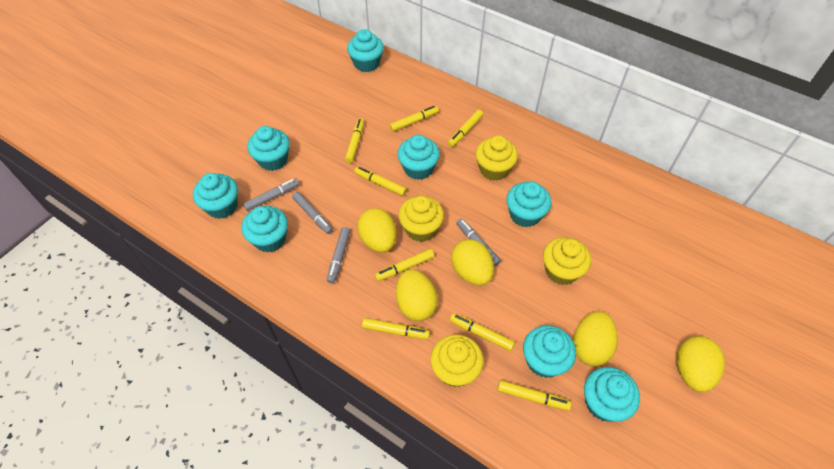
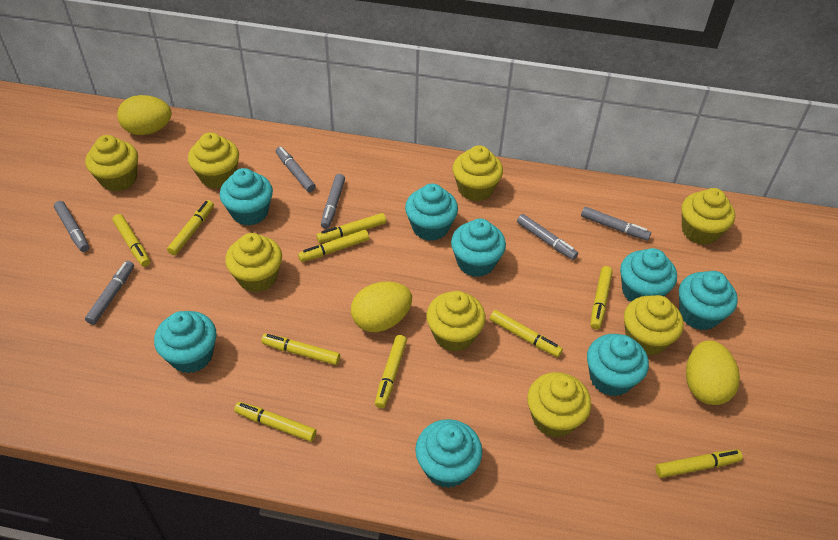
grey marker: 4 -> 6
yellow cupcake: 4 -> 8
yellow egg: 5 -> 3
yellow marker: 8 -> 10

